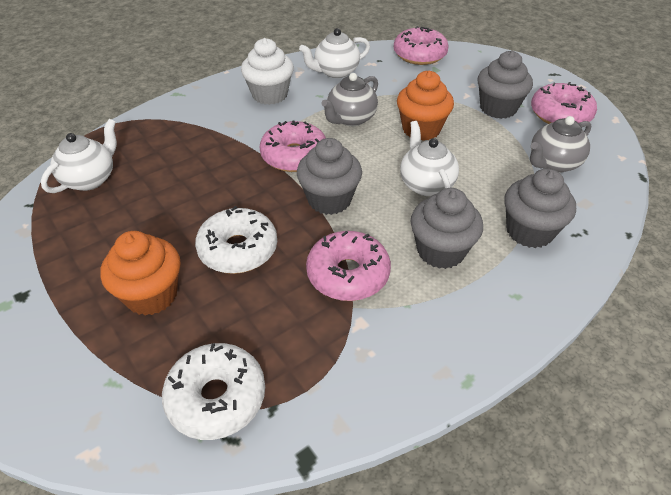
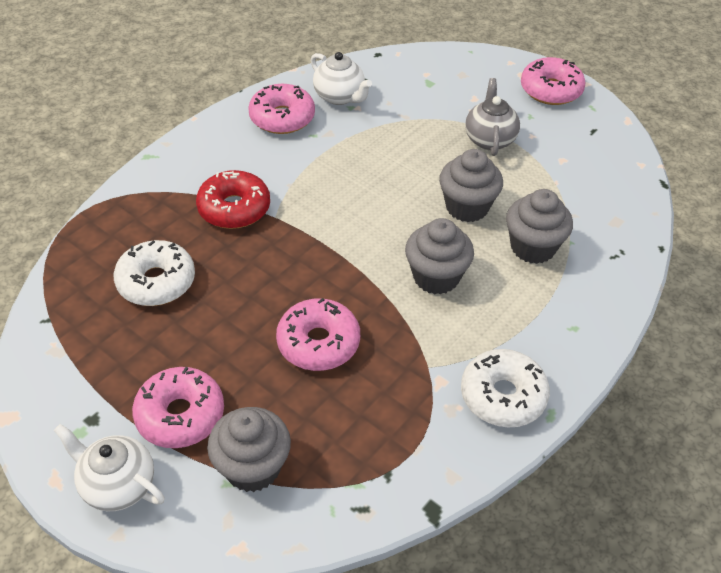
grey teapot: 2 -> 1
orange cupcake: 2 -> 0
red donut: 0 -> 1
white cupcake: 1 -> 0
white teapot: 3 -> 2

